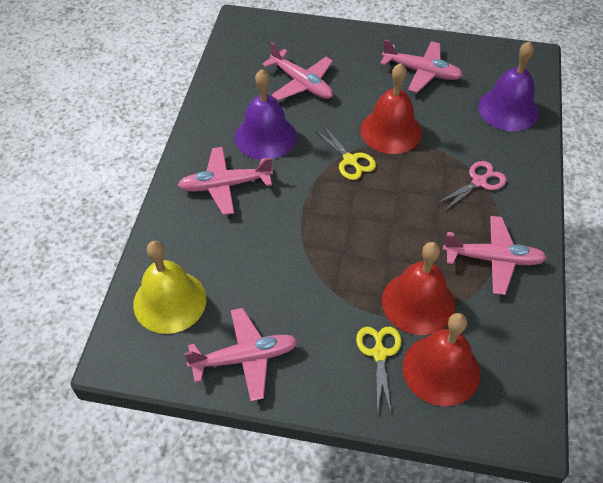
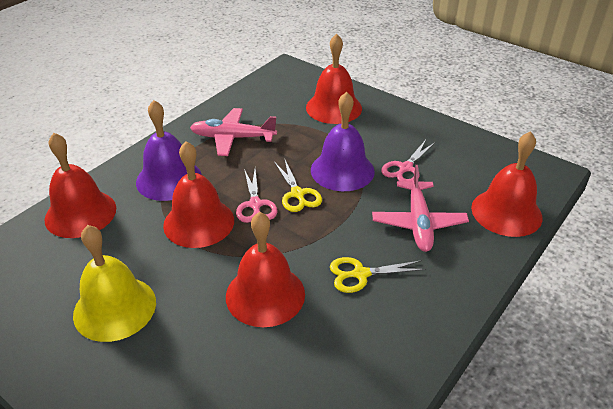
pink plane: 5 -> 2
pink scissors: 1 -> 2
red bell: 3 -> 5

